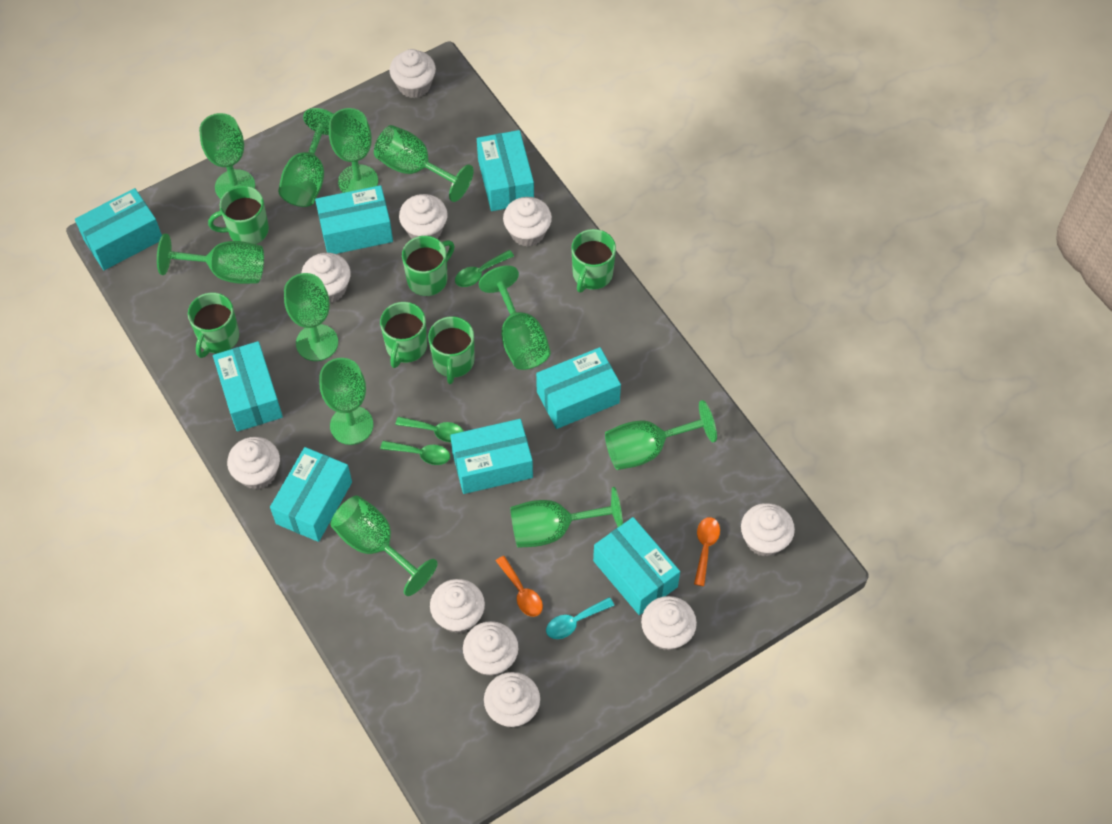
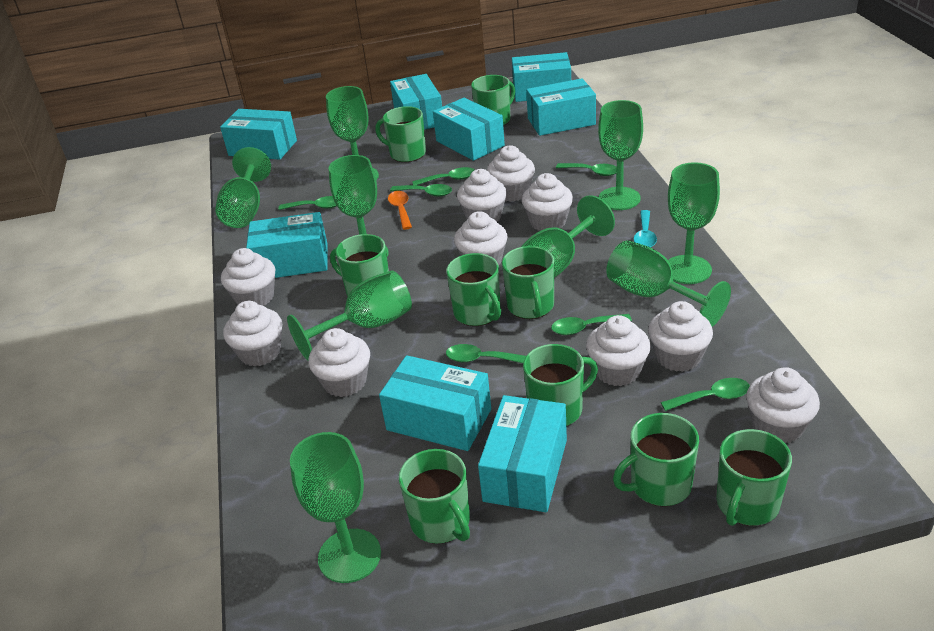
green goblet: 11 -> 9
green mug: 6 -> 9
green spoon: 3 -> 7
orange spoon: 2 -> 1

